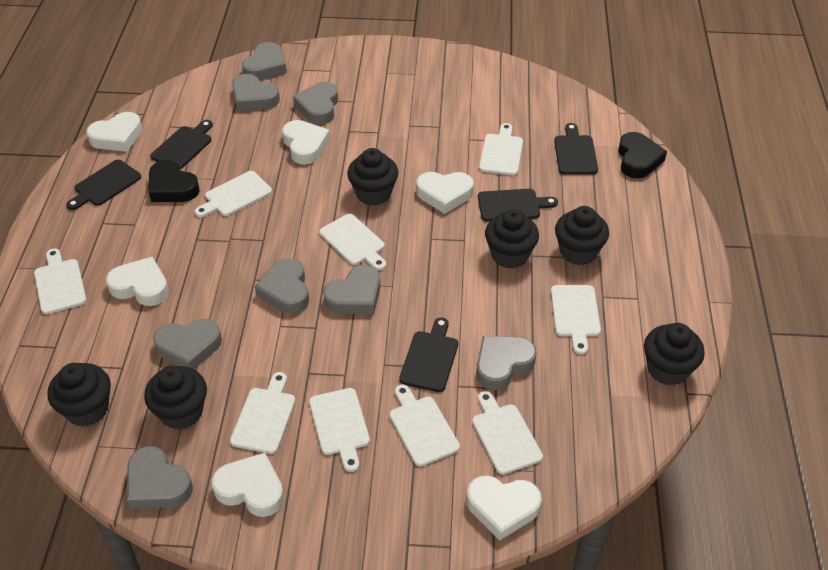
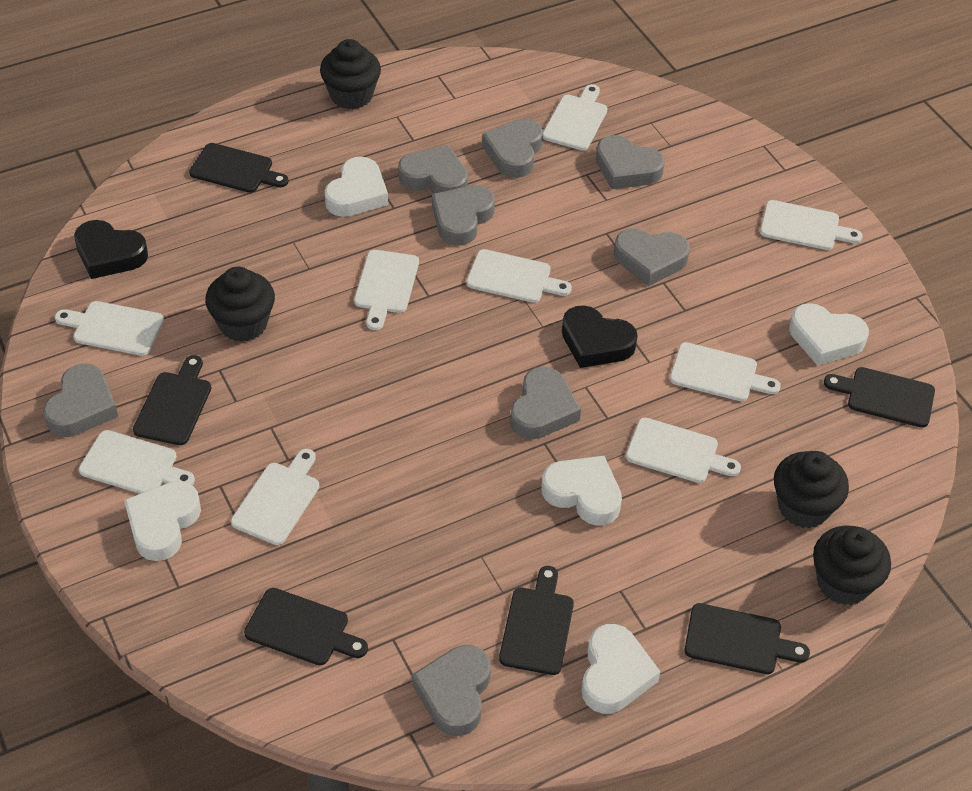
black cupcake: 6 -> 4
black cutting board: 5 -> 6
white heart: 6 -> 5

